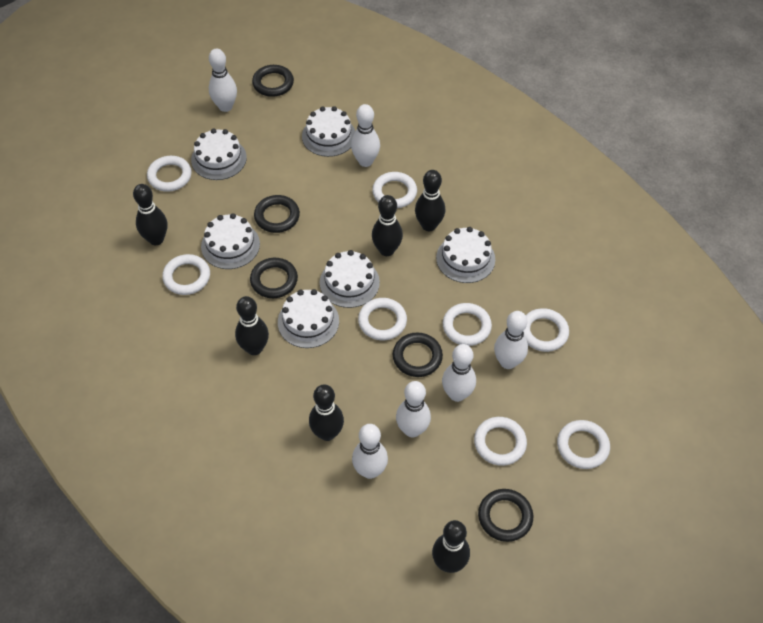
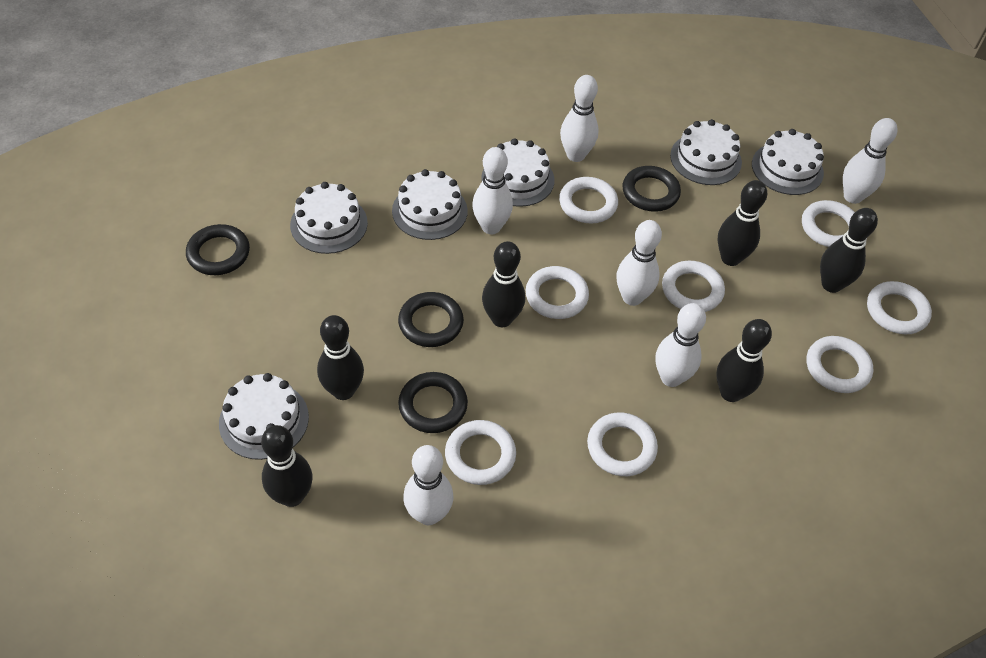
black ring: 5 -> 4

